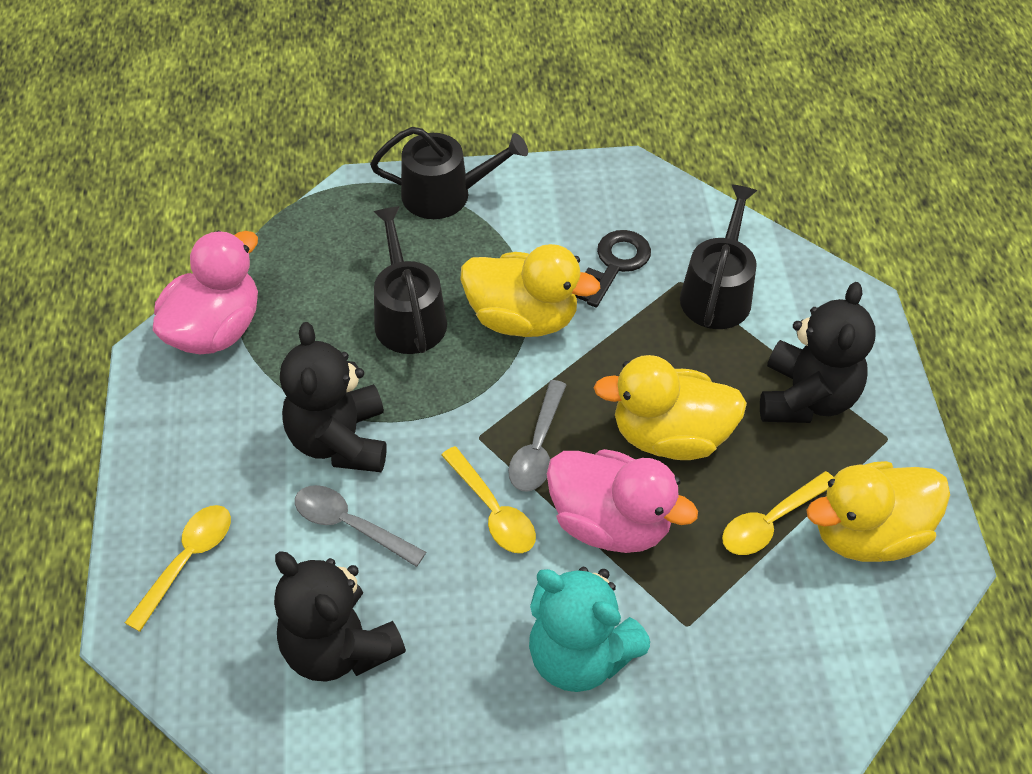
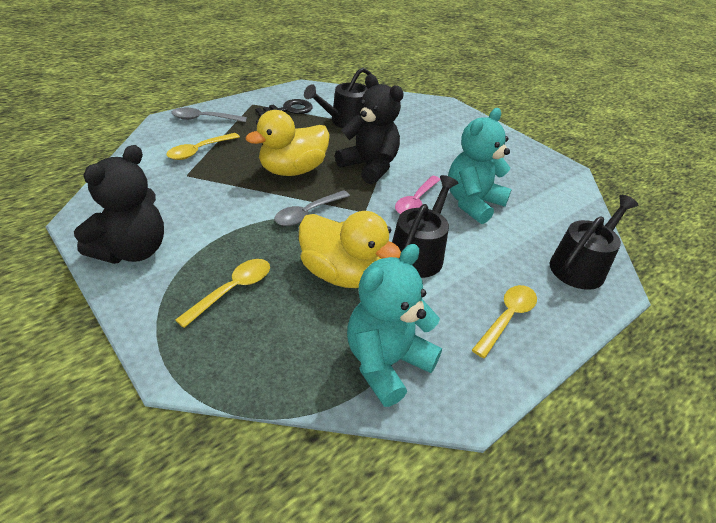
black teddy bear: 3 -> 2
pink duck: 2 -> 0
pink spoon: 0 -> 1
turquoise teddy bear: 1 -> 2
yellow duck: 3 -> 2

